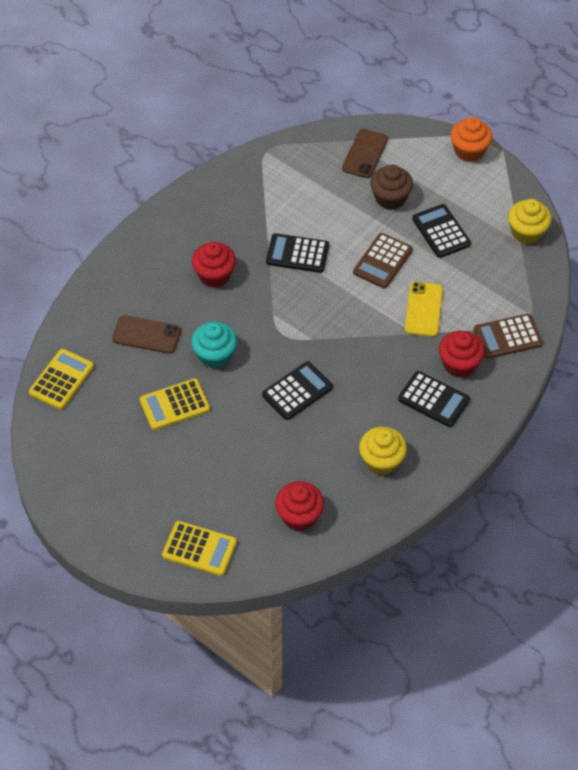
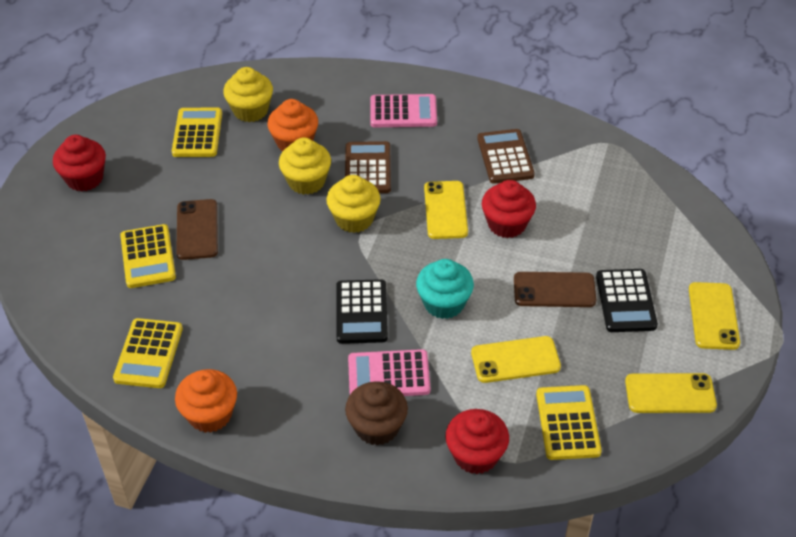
black calculator: 4 -> 2
orange cupcake: 1 -> 2
pink calculator: 0 -> 2
yellow calculator: 3 -> 4
yellow cupcake: 2 -> 3
yellow phone: 1 -> 4

